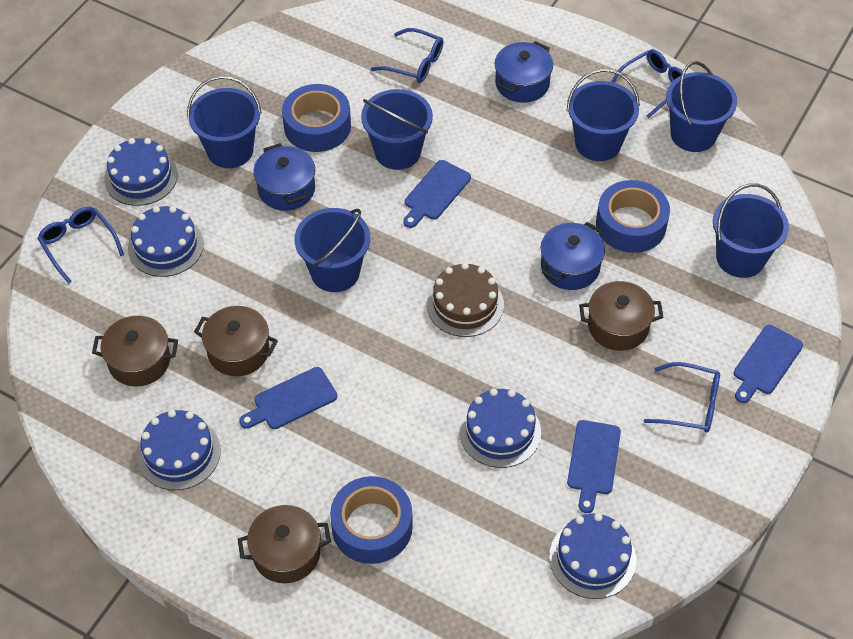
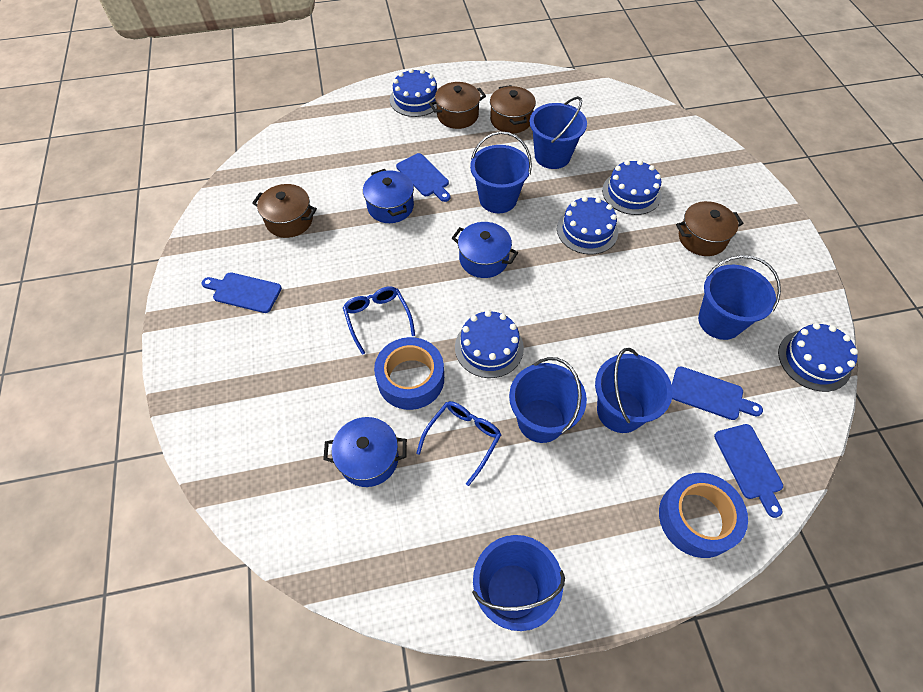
blue glasses: 4 -> 2
blue tape: 3 -> 2
brown cake: 1 -> 0

